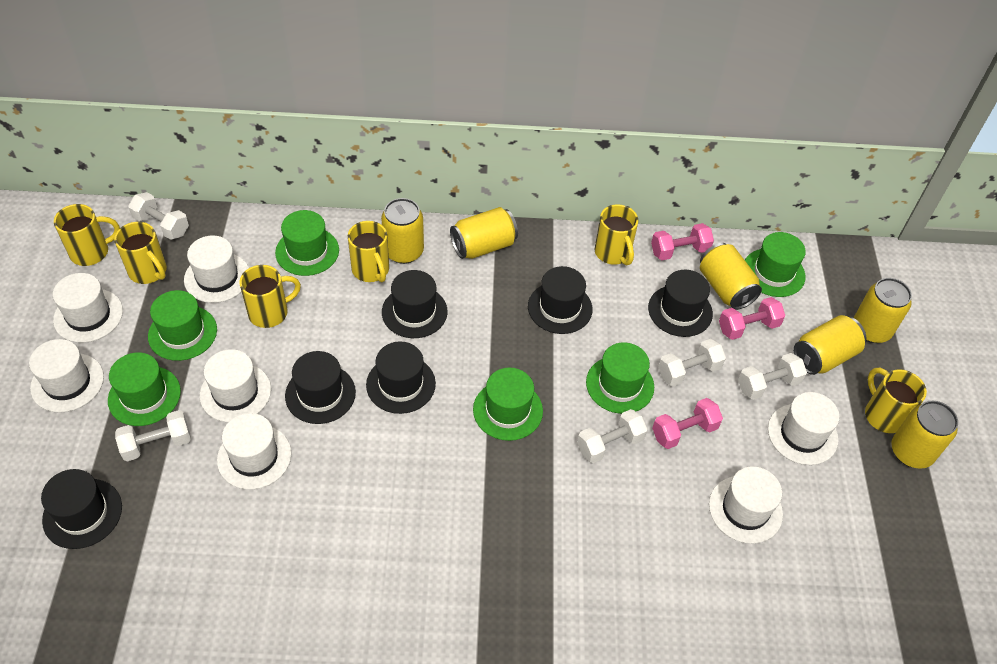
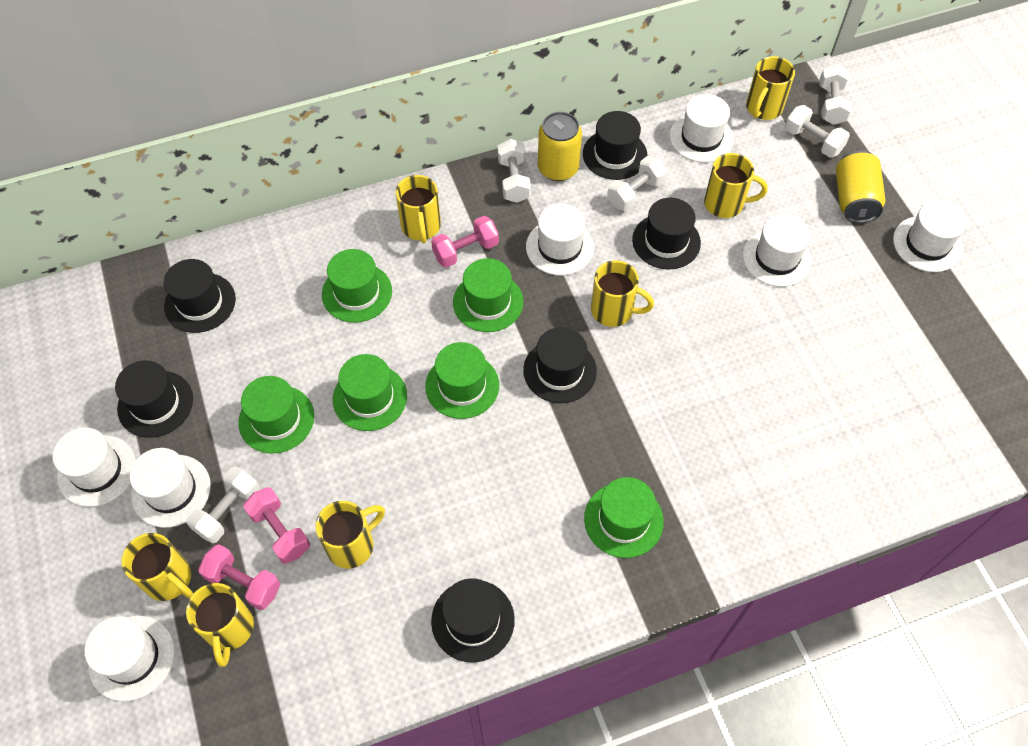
yellow can: 6 -> 2
yellow mug: 6 -> 7

